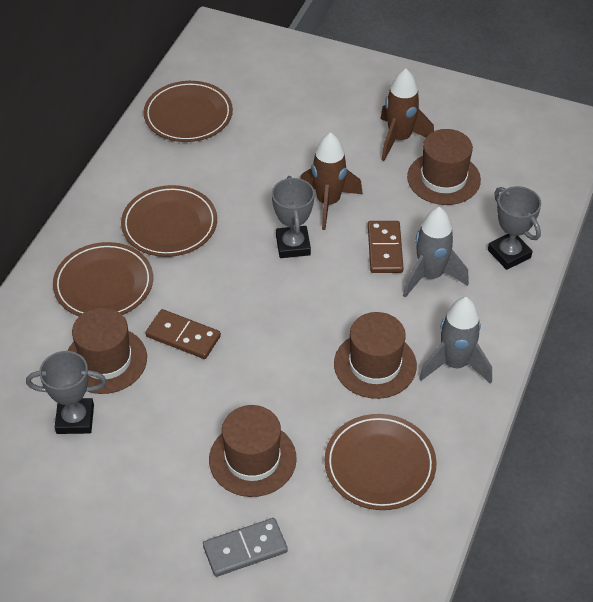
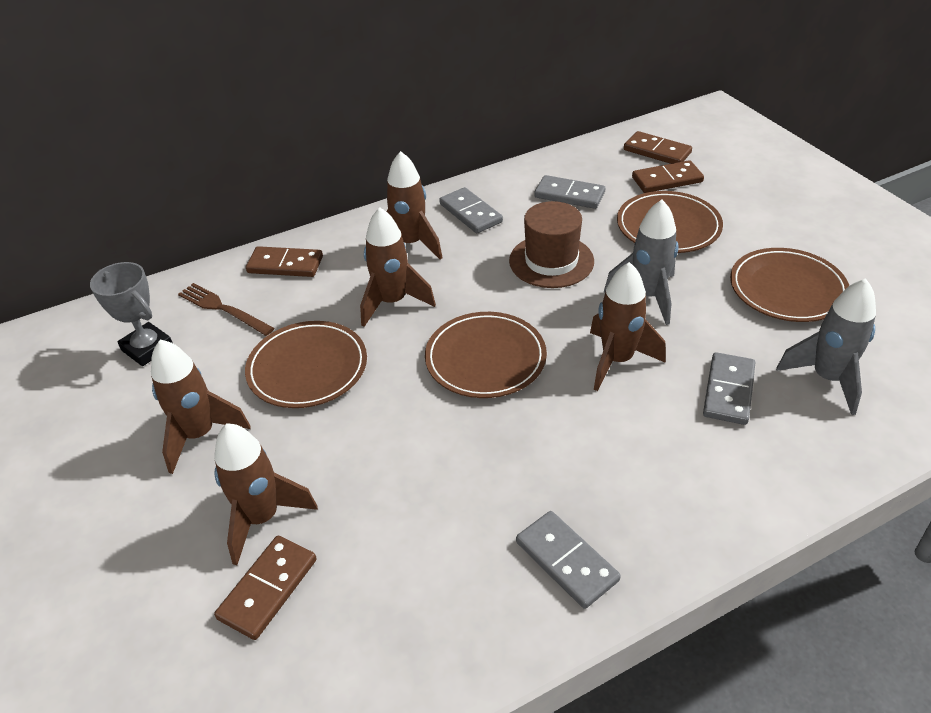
brown domino: 2 -> 4
brown fork: 0 -> 1
brown hat: 4 -> 1
brown rocket: 2 -> 5
grey domino: 1 -> 4
grey trophy: 3 -> 1

